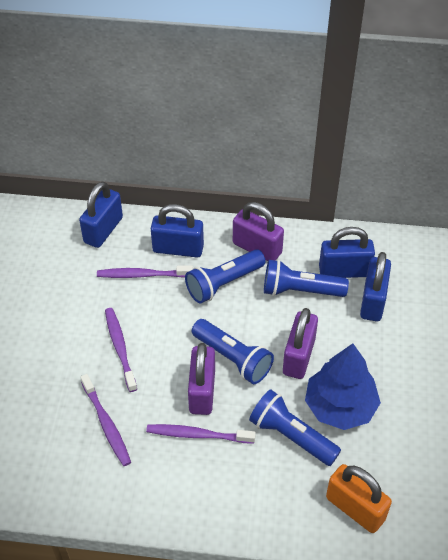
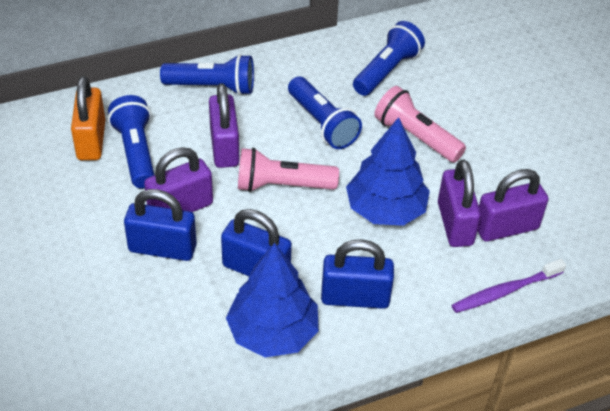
blue padlock: 4 -> 3
blue tree: 1 -> 2
pink flashlight: 0 -> 2
purple padlock: 3 -> 4
purple toothbrush: 4 -> 1

